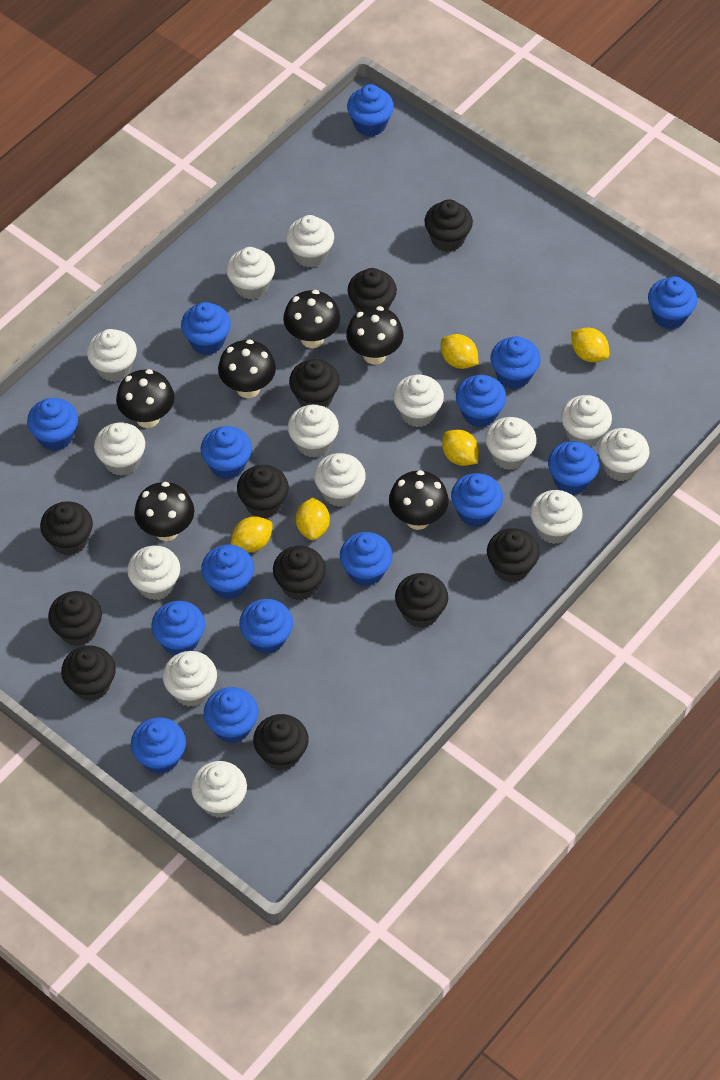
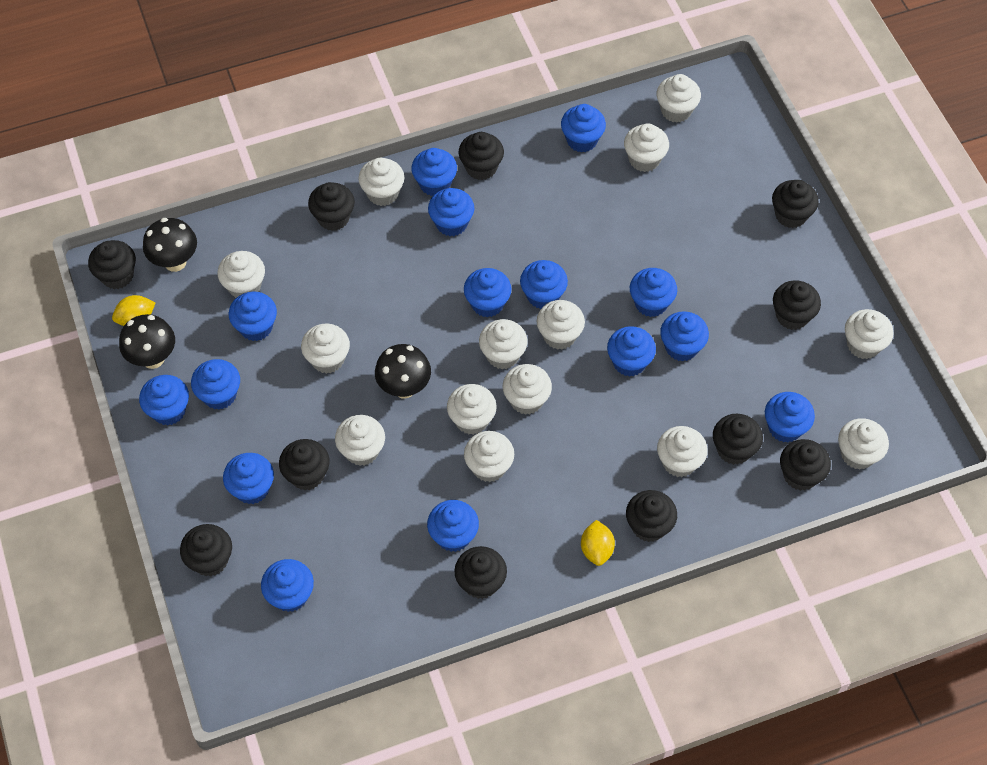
black mushroom: 6 -> 3
yellow lemon: 5 -> 2

